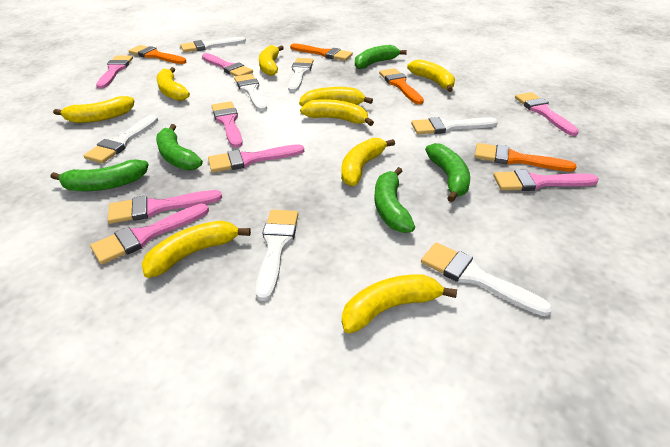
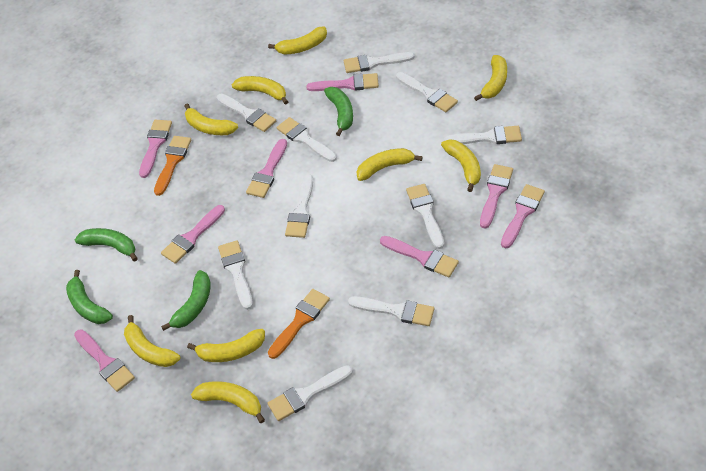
green banana: 5 -> 4
orange brush: 4 -> 2
white brush: 7 -> 10

